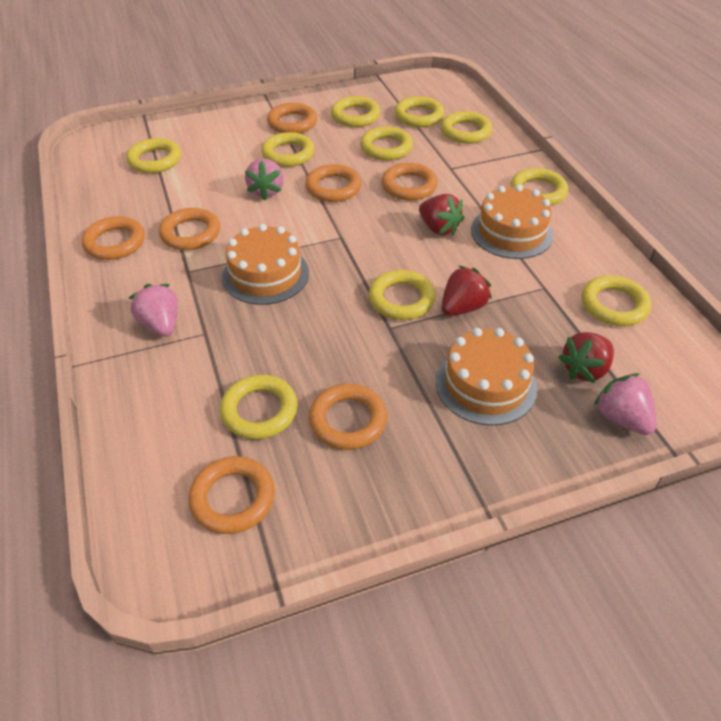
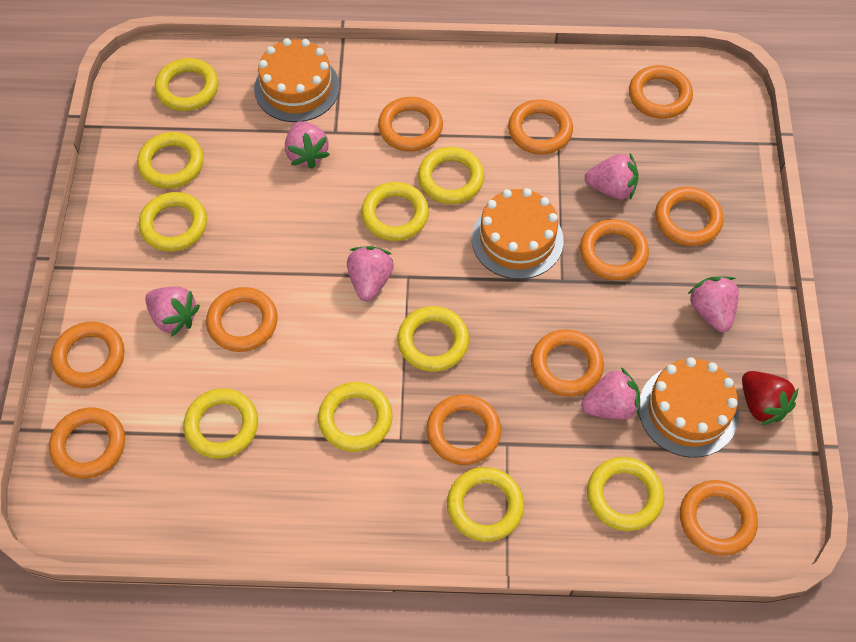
orange ring: 7 -> 11
pink strawberry: 3 -> 6
red strawberry: 3 -> 1

